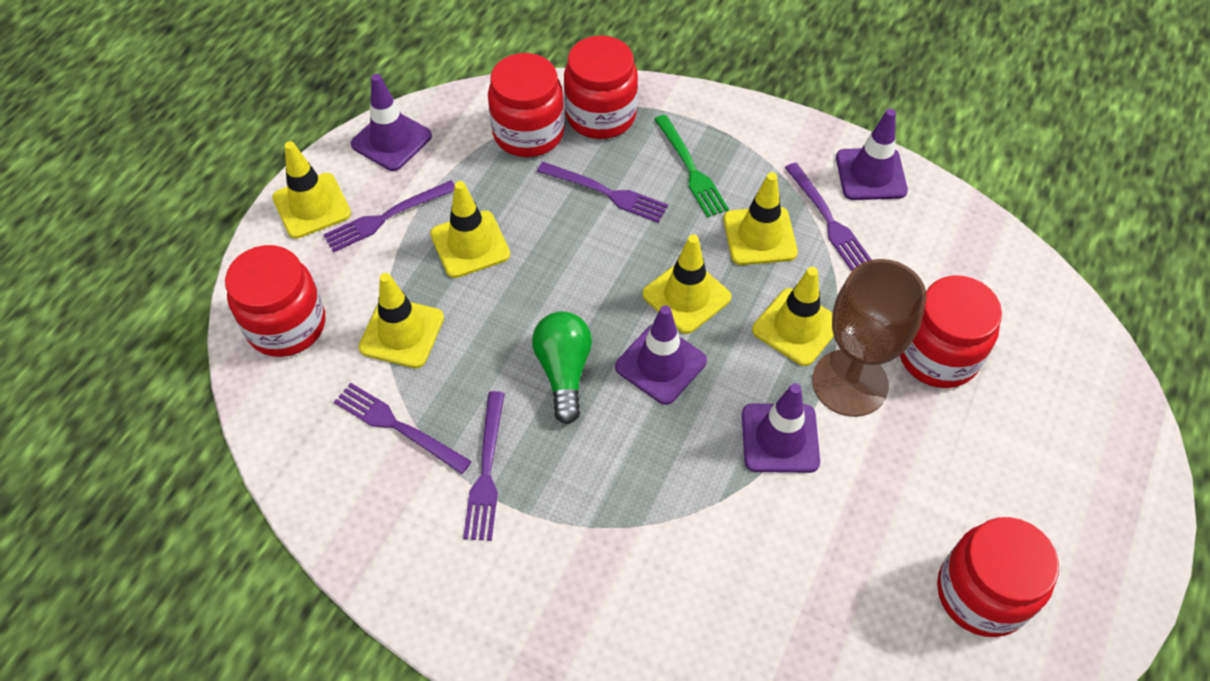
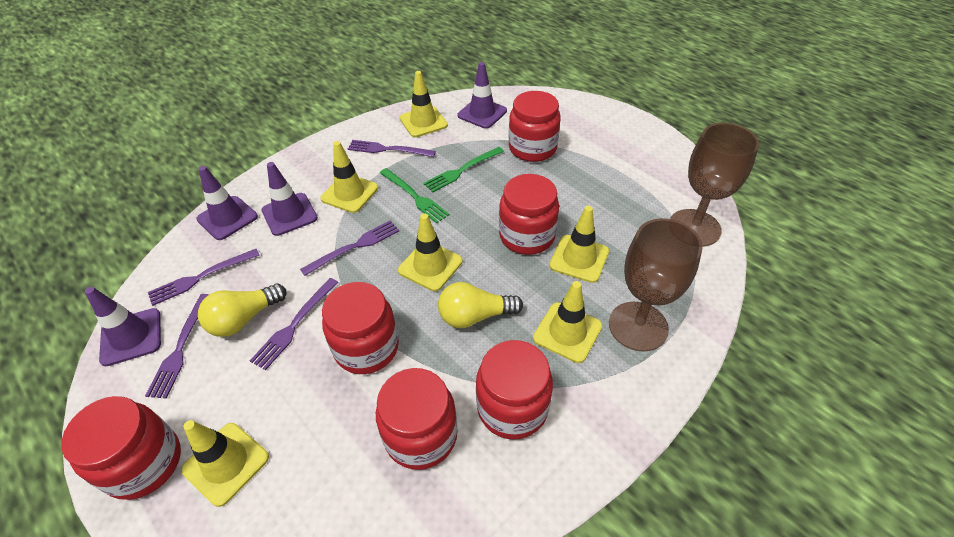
brown goblet: 1 -> 2
green fork: 1 -> 2
green light bulb: 1 -> 0
red jar: 5 -> 6
yellow light bulb: 0 -> 2

